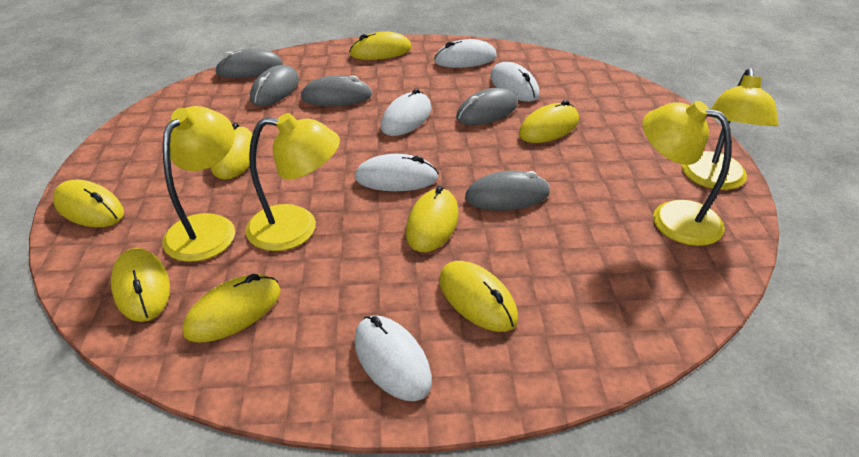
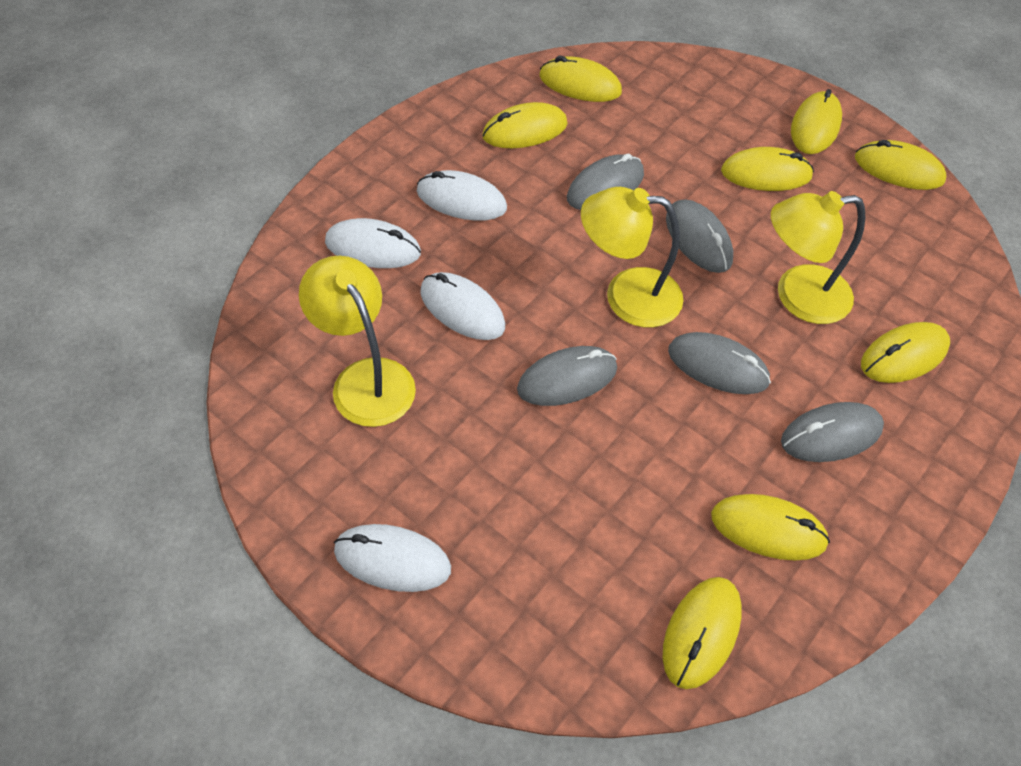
white mouse: 5 -> 4
yellow lamp: 4 -> 3

